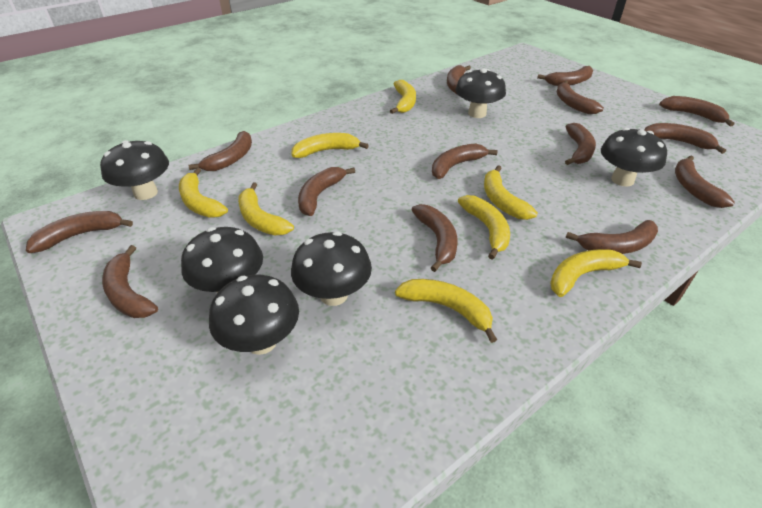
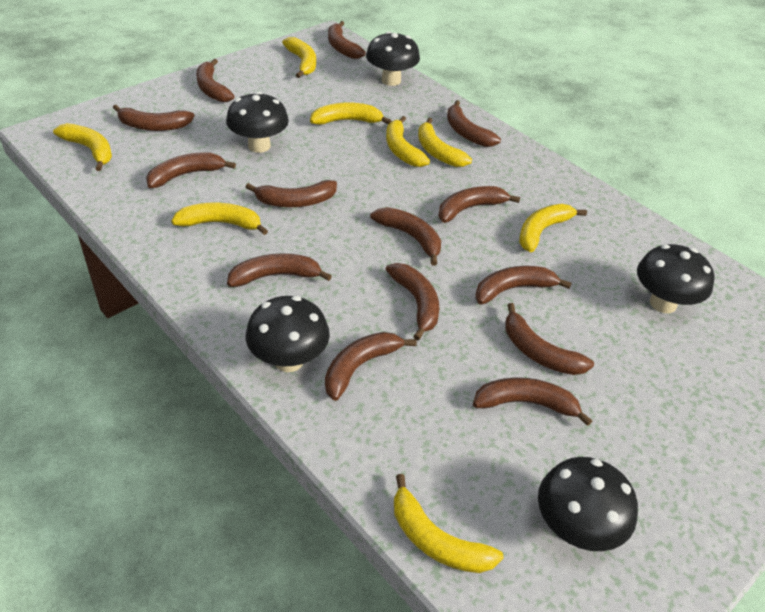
black mushroom: 6 -> 5

